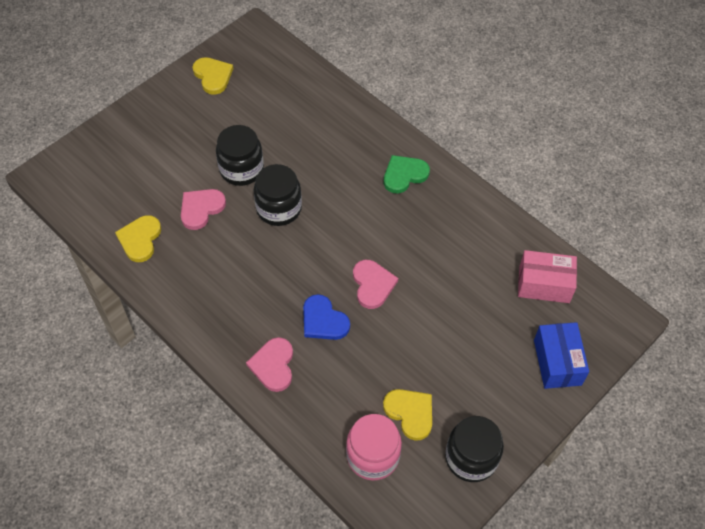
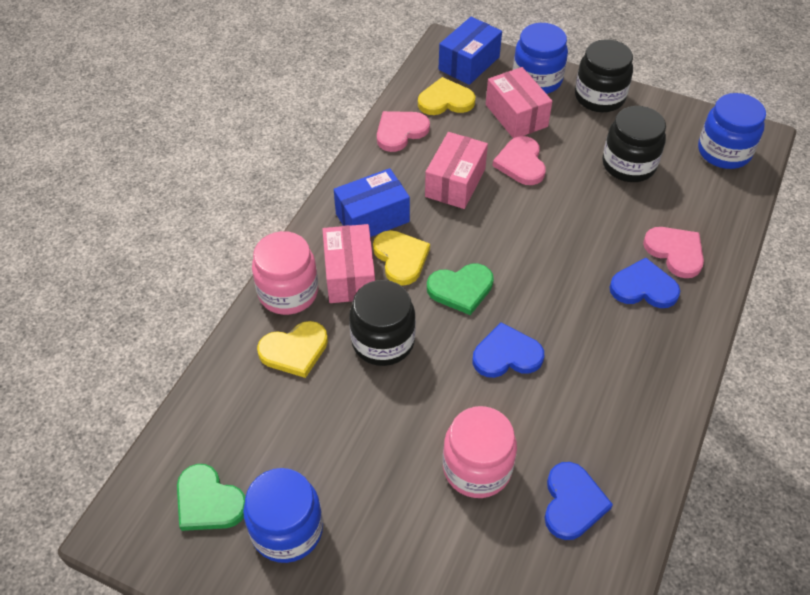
blue box: 1 -> 2
blue heart: 1 -> 3
blue jar: 0 -> 3
green heart: 1 -> 2
pink box: 1 -> 3
pink jar: 1 -> 2

